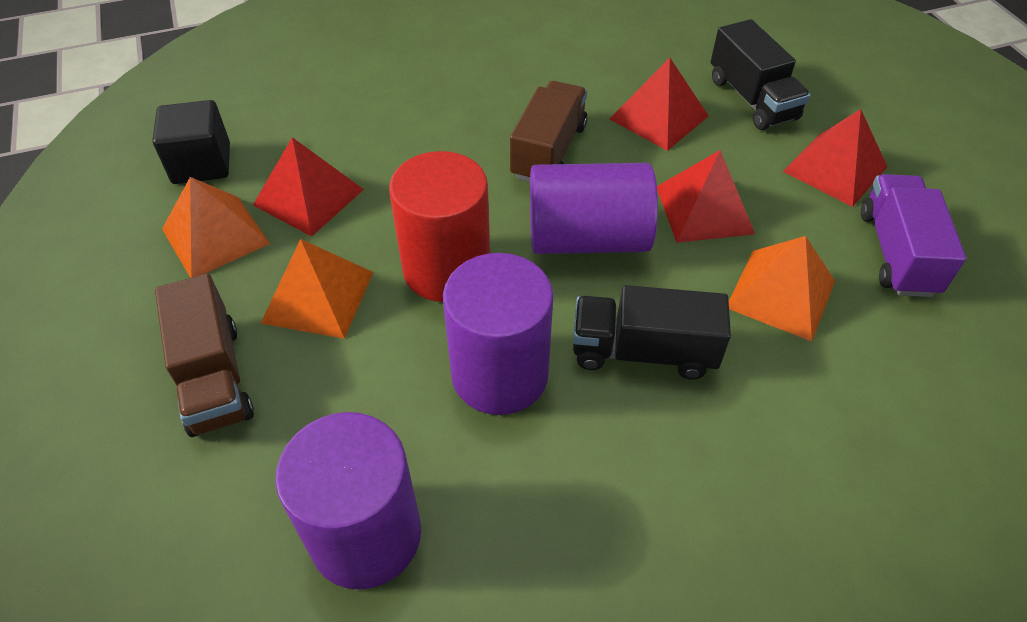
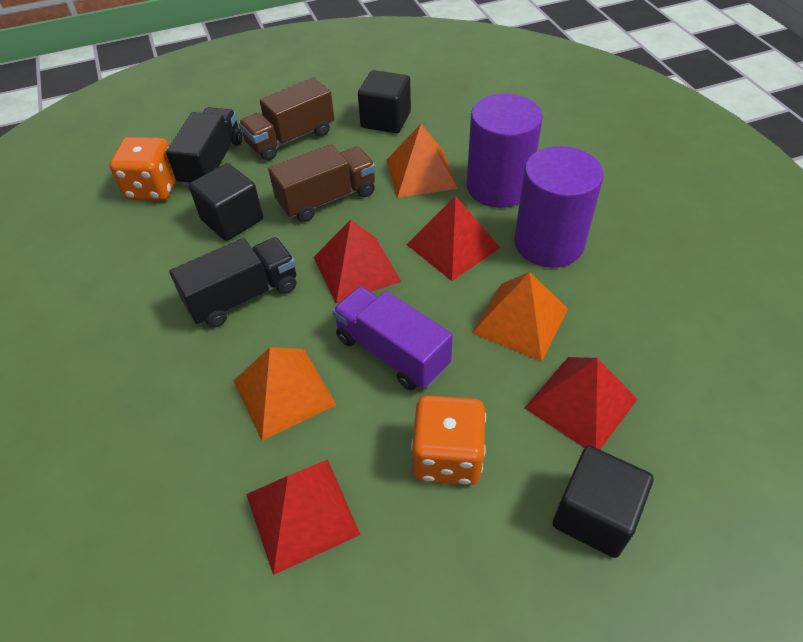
black cube: 1 -> 3
orange dice: 0 -> 2
purple cylinder: 3 -> 2
red cylinder: 1 -> 0

